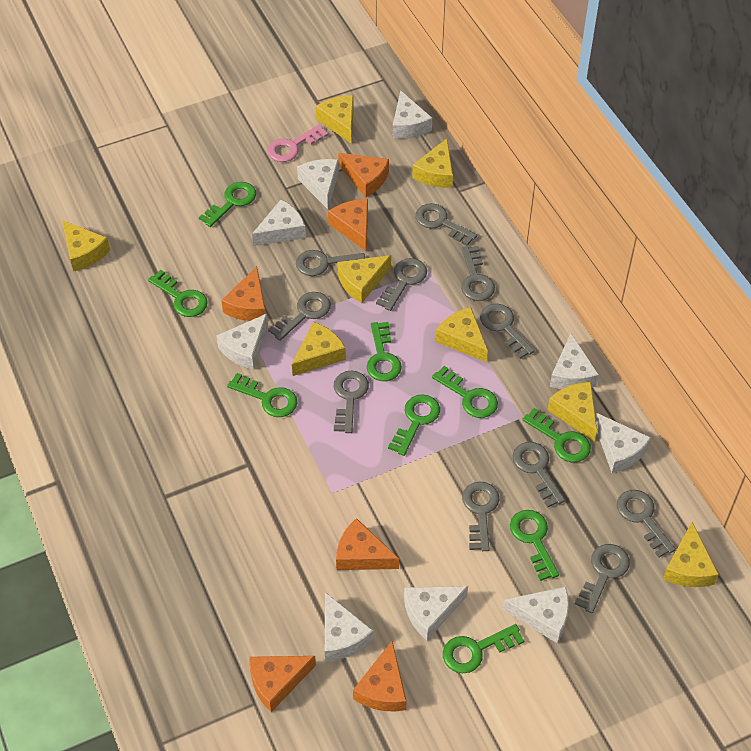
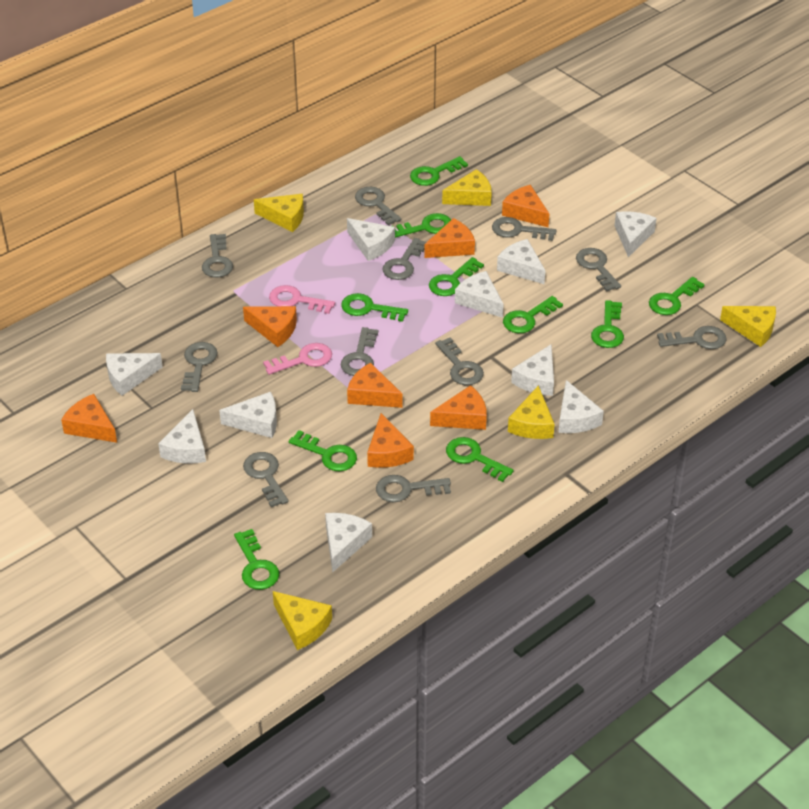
green key: 9 -> 10
orange cheese: 6 -> 7
pink key: 1 -> 2
white cheese: 9 -> 10
yellow cheese: 8 -> 5

